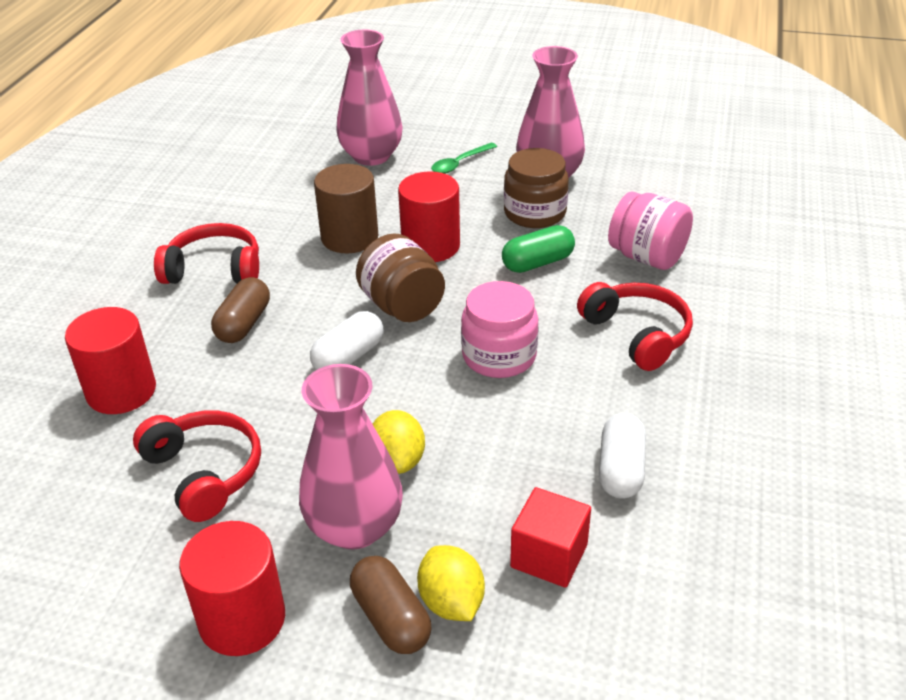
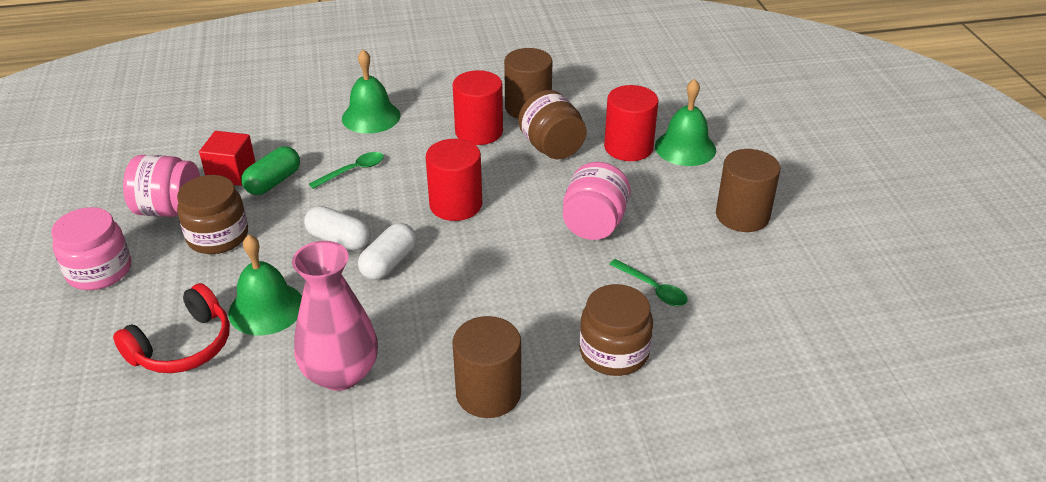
brown capsule: 2 -> 0
brown cylinder: 1 -> 3
brown jar: 2 -> 3
green bell: 0 -> 3
green spoon: 1 -> 2
pink jar: 2 -> 3
pink vase: 3 -> 1
red headphones: 3 -> 1
yellow lemon: 2 -> 0

